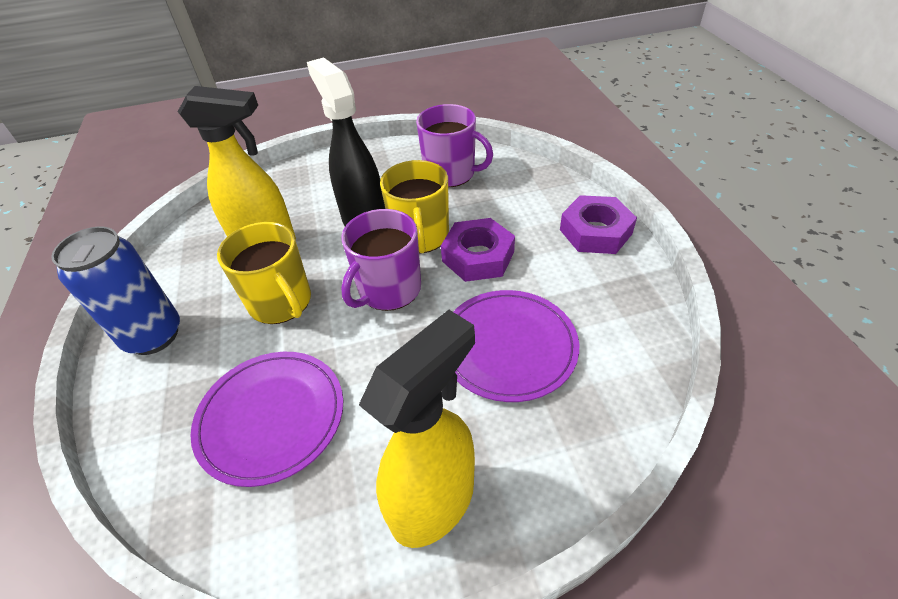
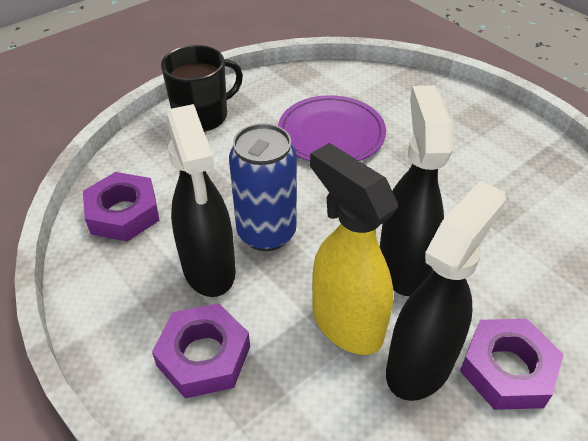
black mug: 0 -> 1
black spray bottle: 1 -> 3
purple mug: 2 -> 0
purple nut: 2 -> 3
purple plate: 2 -> 1
yellow mug: 2 -> 0
yellow spray bottle: 2 -> 1

